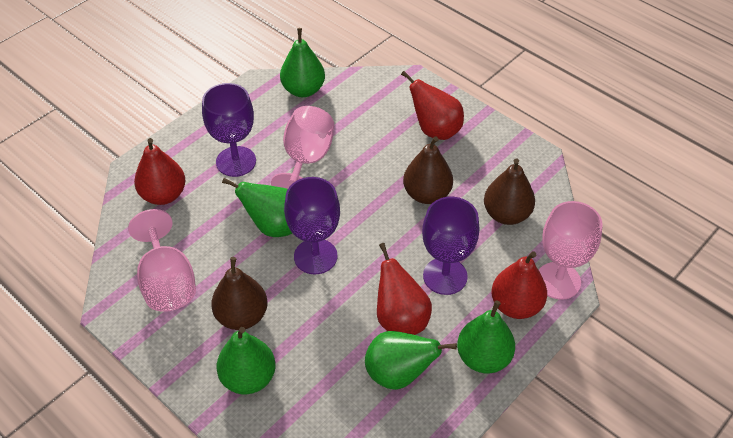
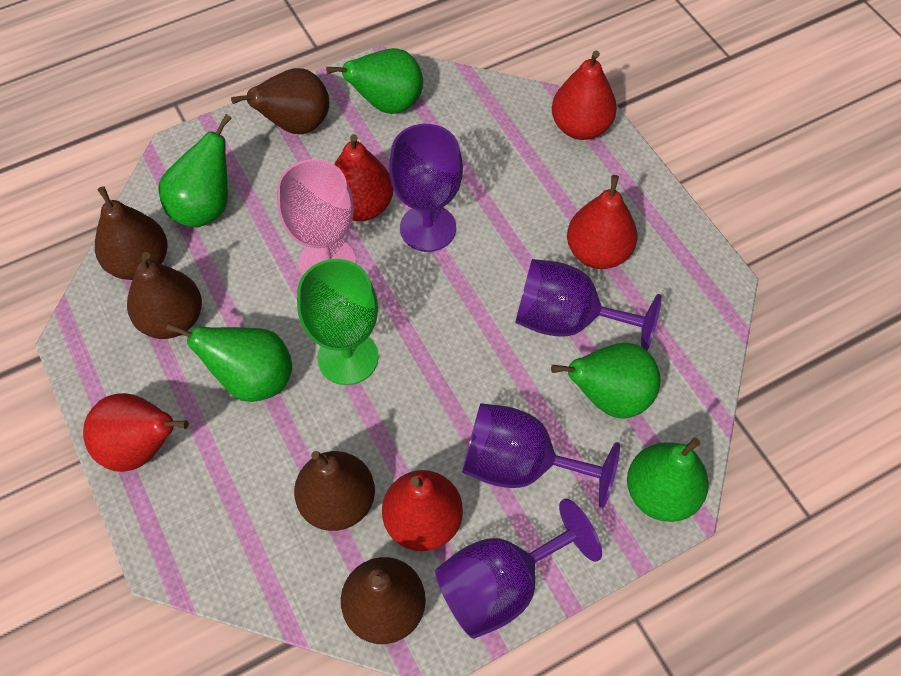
brown pear: 3 -> 5
green goblet: 0 -> 1
pink goblet: 3 -> 1
purple goblet: 3 -> 4
red pear: 4 -> 5

